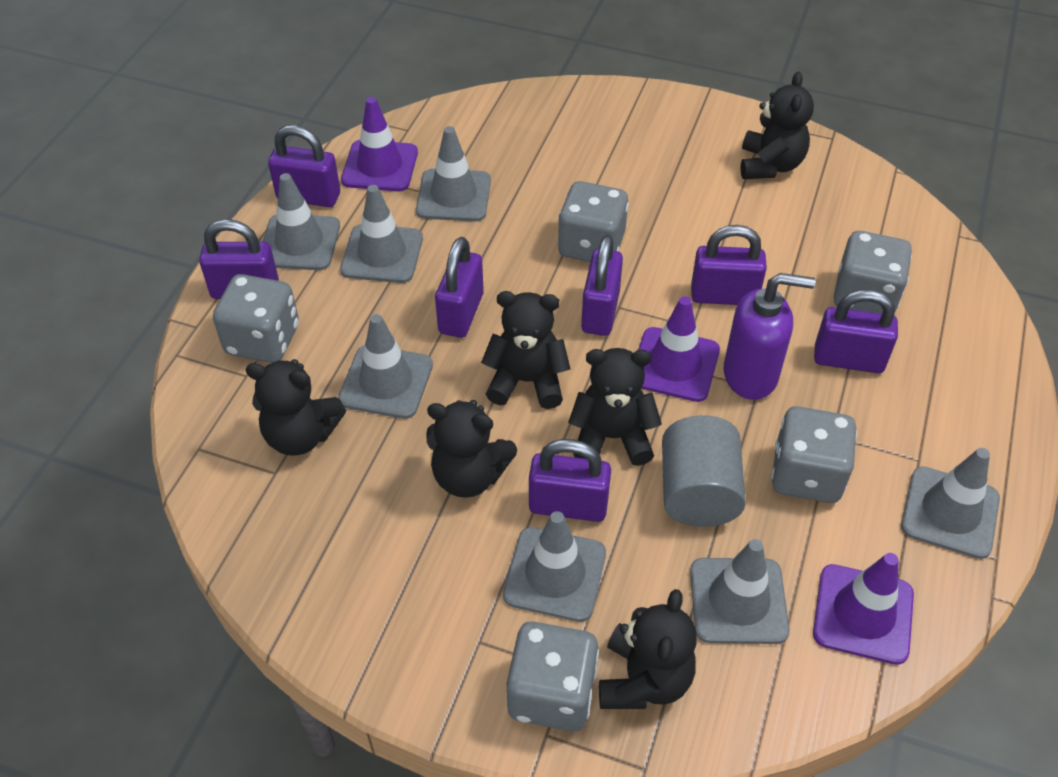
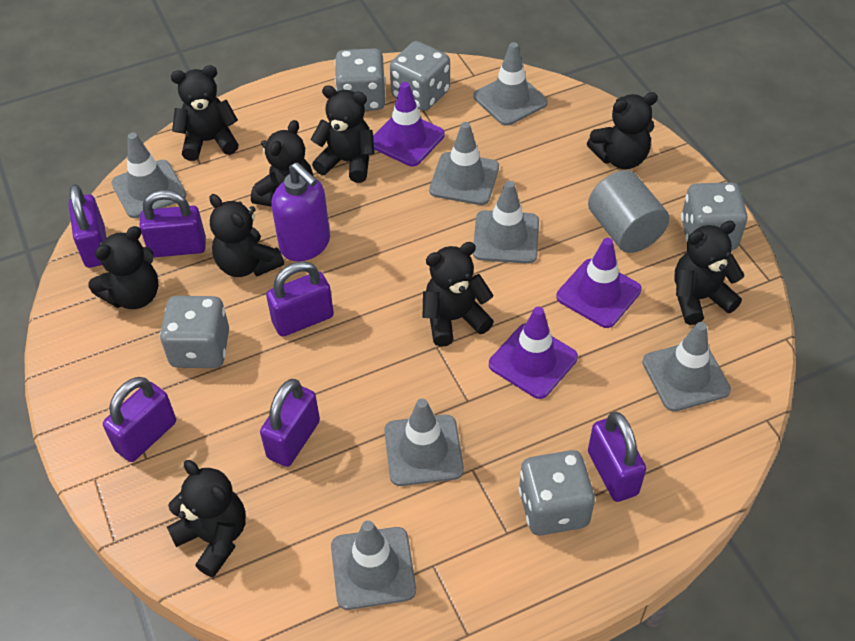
black teddy bear: 6 -> 9
purple padlock: 7 -> 6

